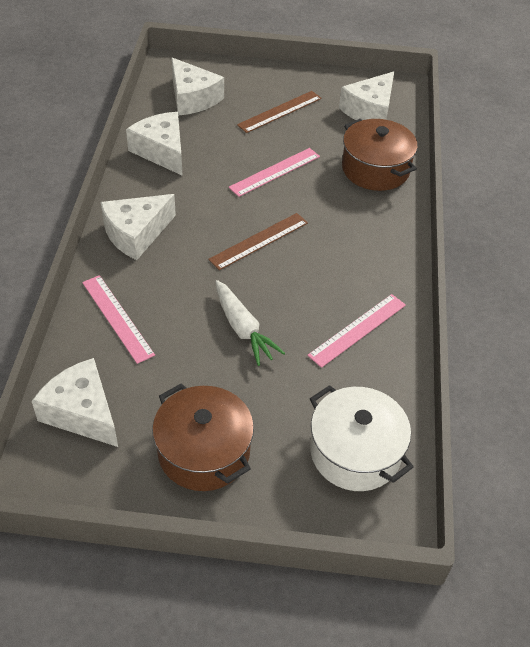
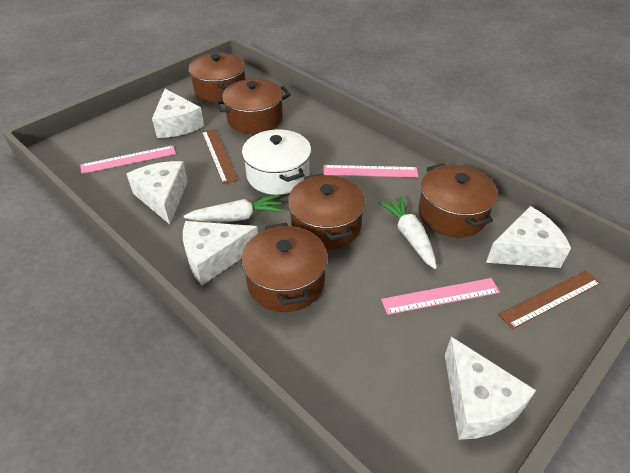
brown pot: 2 -> 5
white carrot: 1 -> 2

